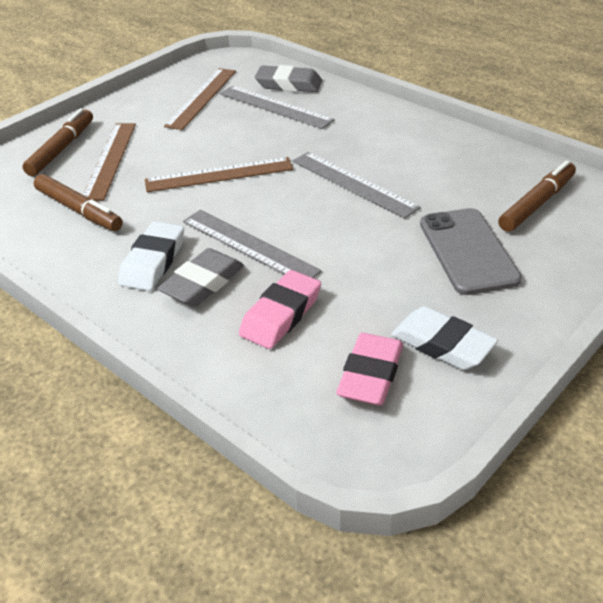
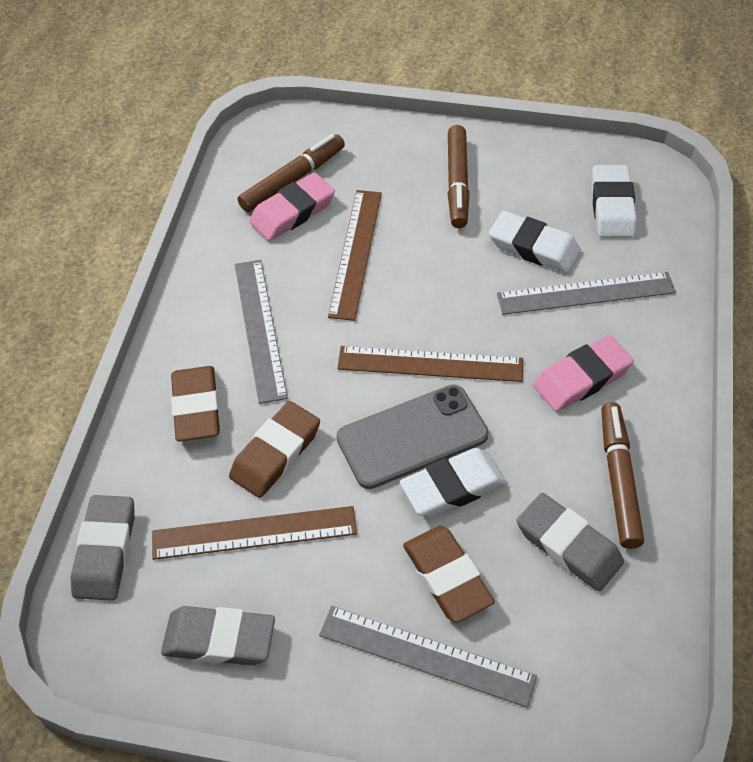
brown eraser: 0 -> 3
grey eraser: 2 -> 3
white eraser: 2 -> 3

